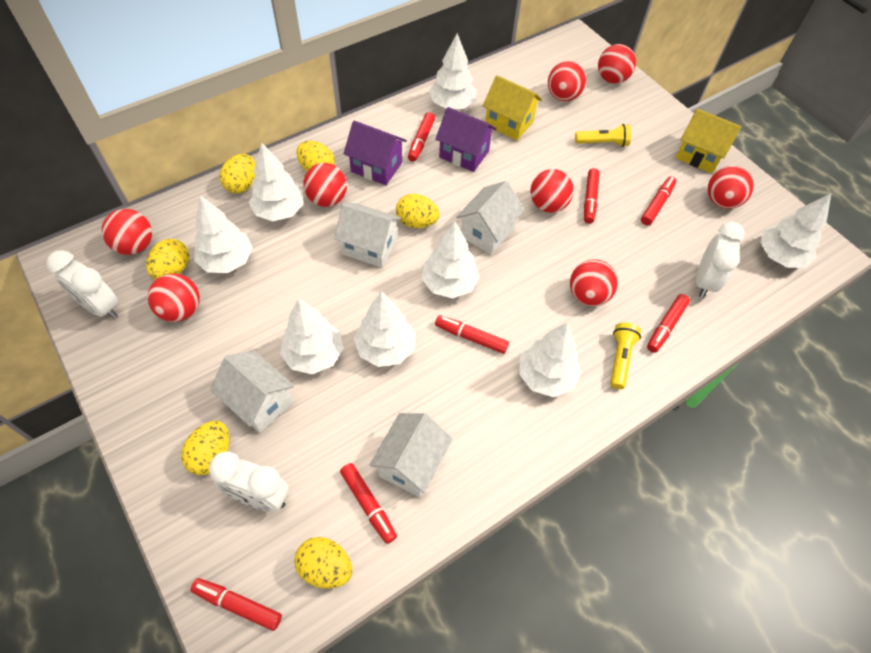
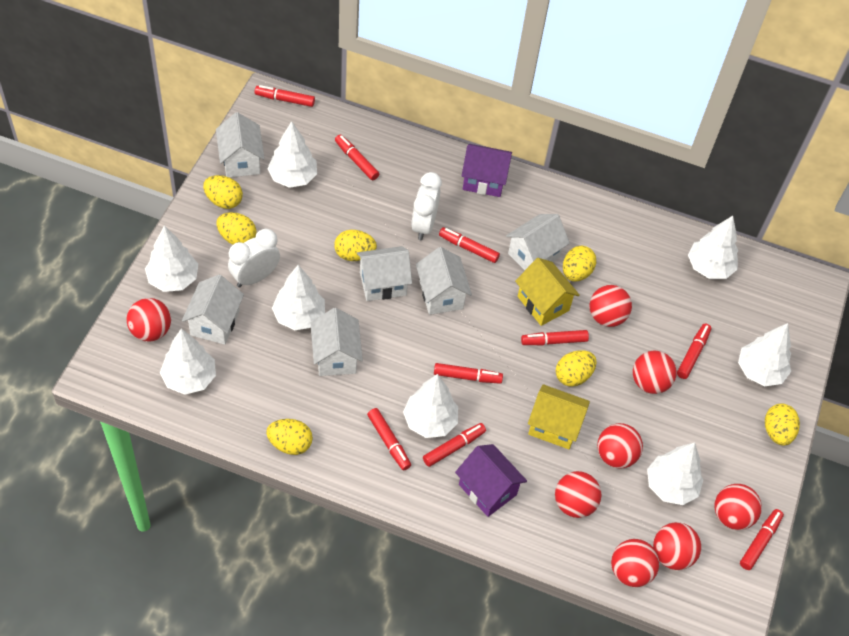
red marker: 7 -> 9
white clock: 3 -> 2
white house: 4 -> 6
yellow egg: 6 -> 7
yellow flashlight: 2 -> 0

